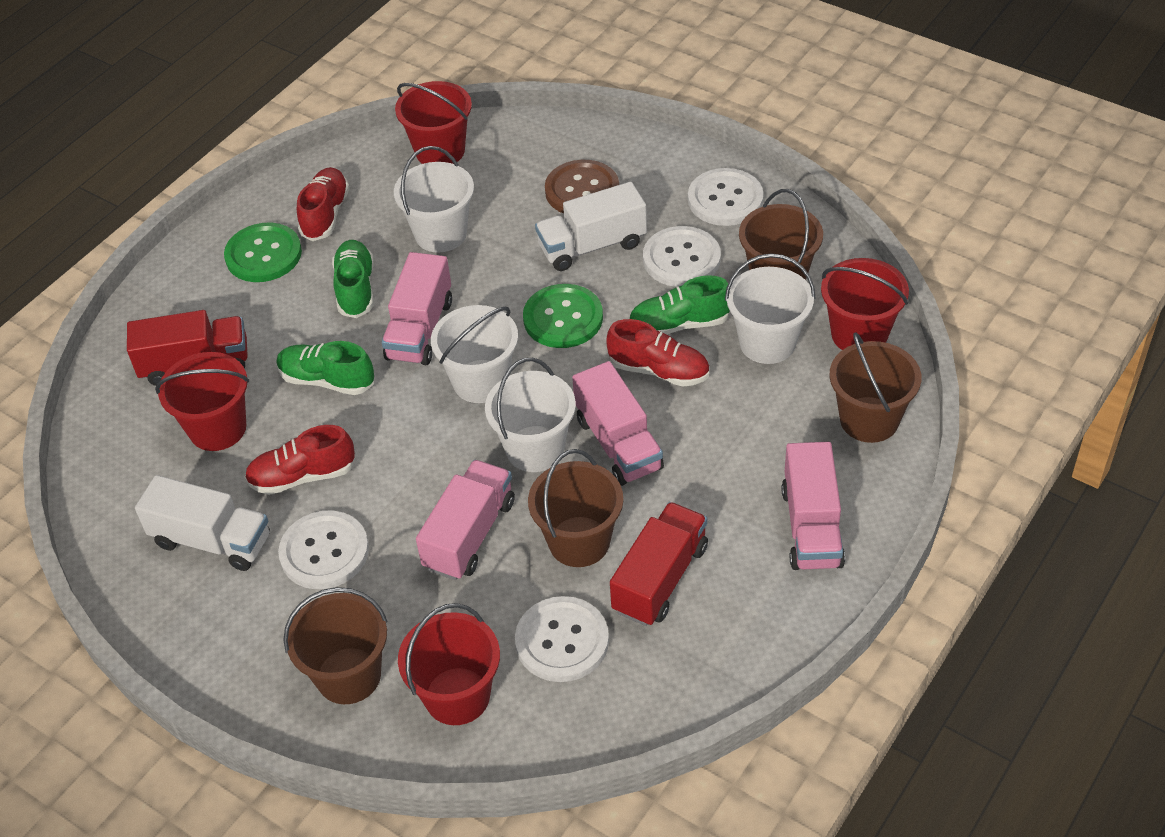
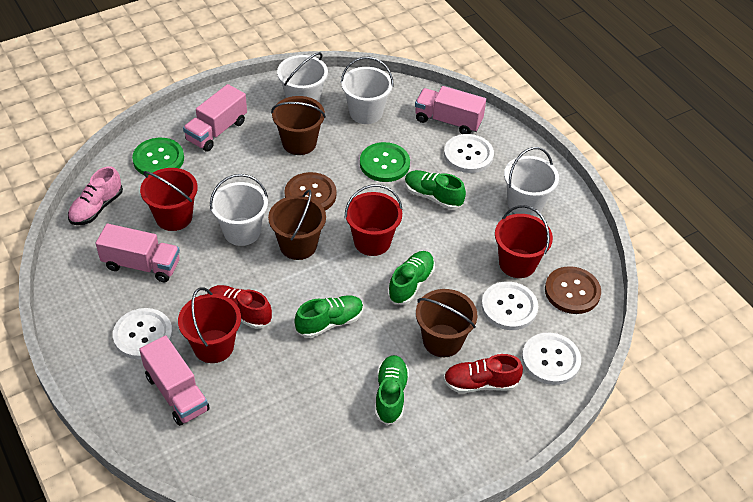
brown bucket: 4 -> 3
brown button: 1 -> 2
green shoe: 3 -> 4
pink shoe: 0 -> 1
red shoe: 3 -> 2
red truck: 2 -> 0
white truck: 2 -> 0

